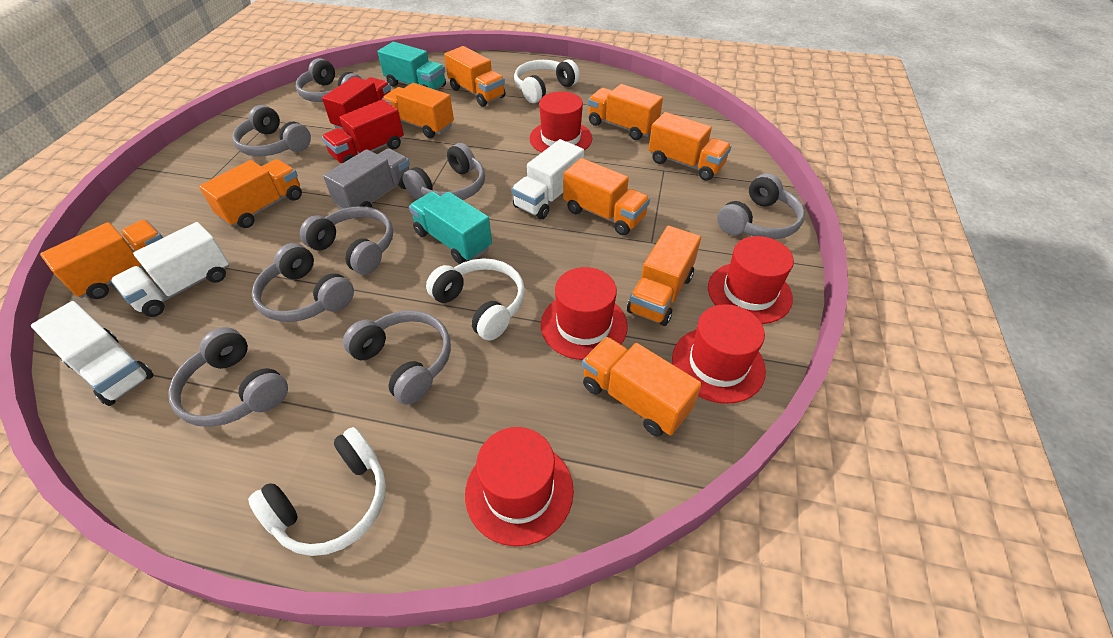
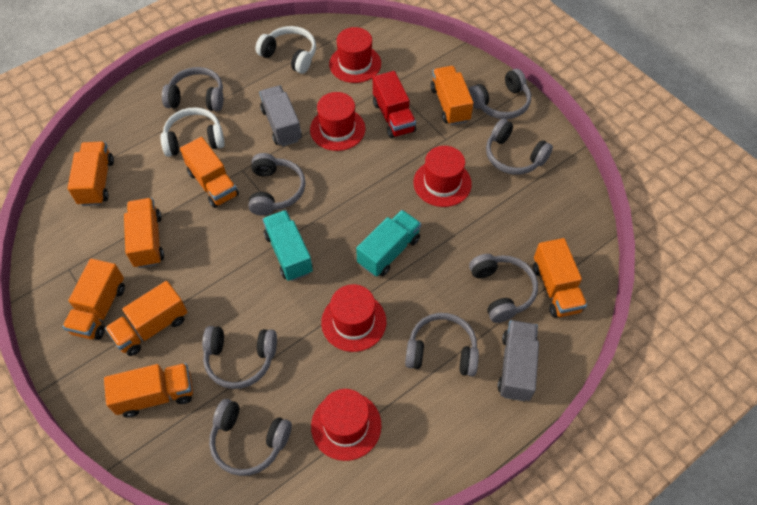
grey truck: 1 -> 2
orange truck: 9 -> 8
red truck: 2 -> 1
white headphones: 3 -> 2
white truck: 3 -> 0

